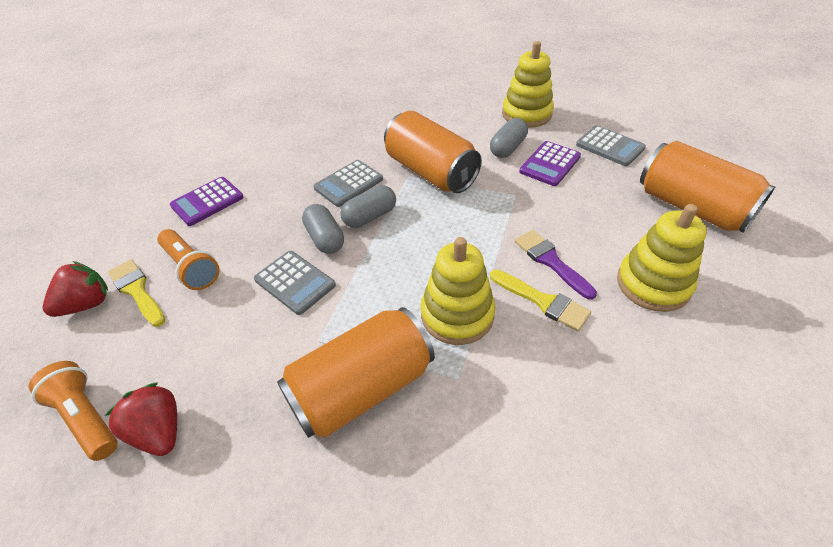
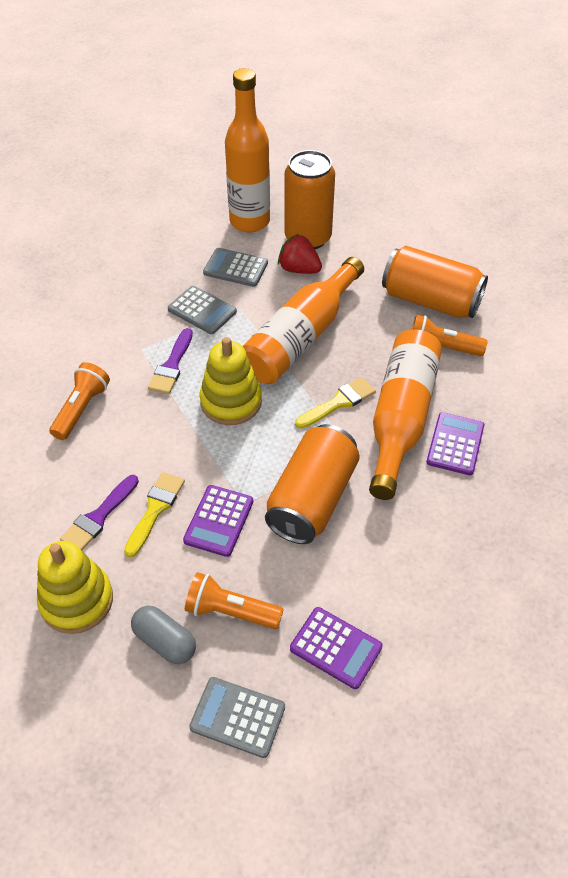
grey capsule: 3 -> 1
orange bottle: 0 -> 3
orange flashlight: 2 -> 3
purple brush: 1 -> 2
purple calculator: 2 -> 3
red strawberry: 2 -> 1
yellow stacking toy: 3 -> 2

